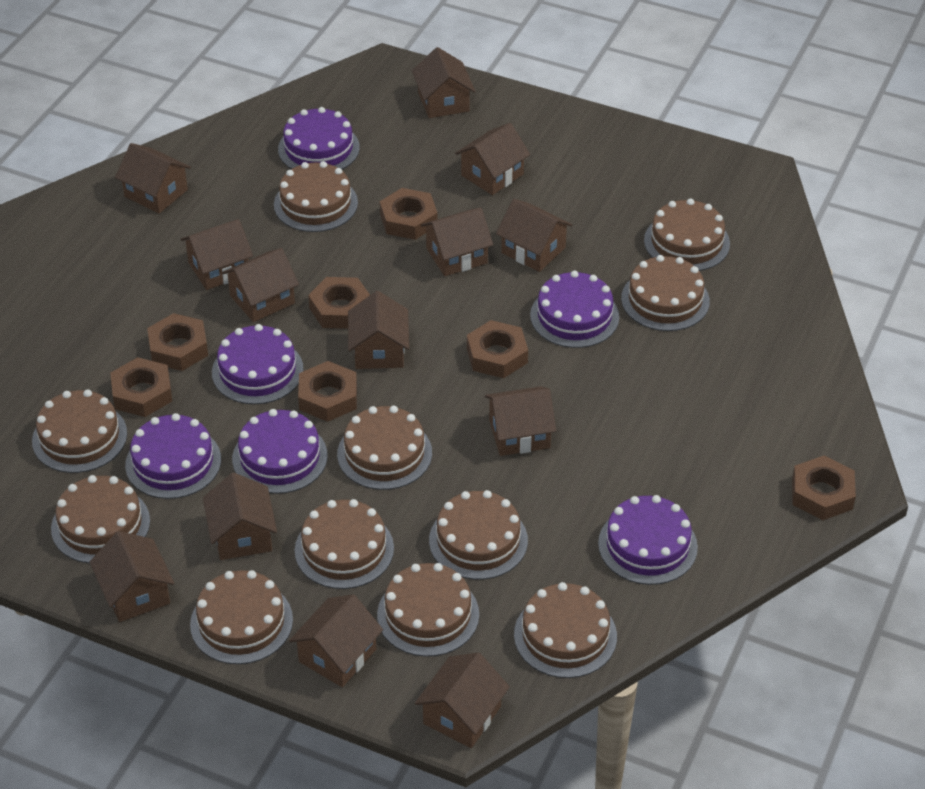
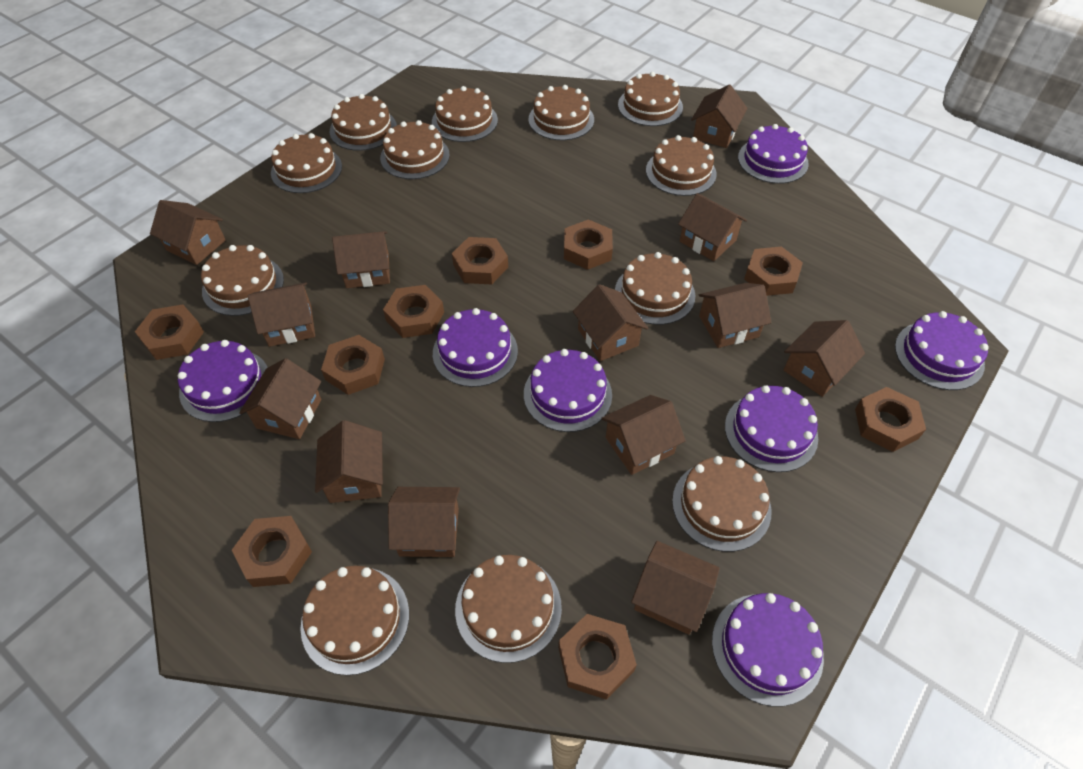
brown cake: 11 -> 12
brown nut: 7 -> 9
purple cake: 6 -> 7

